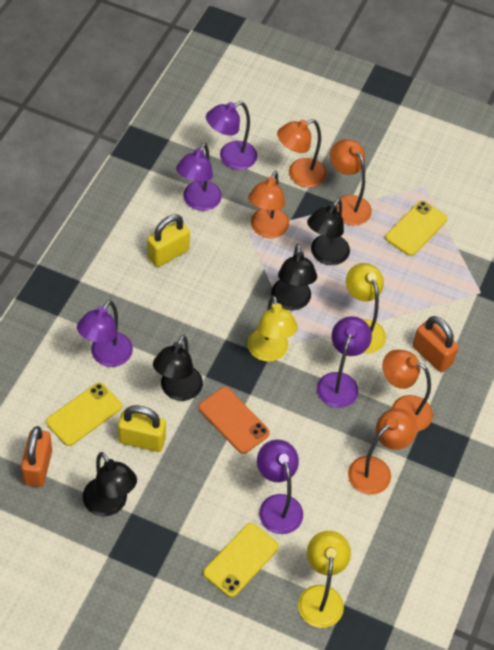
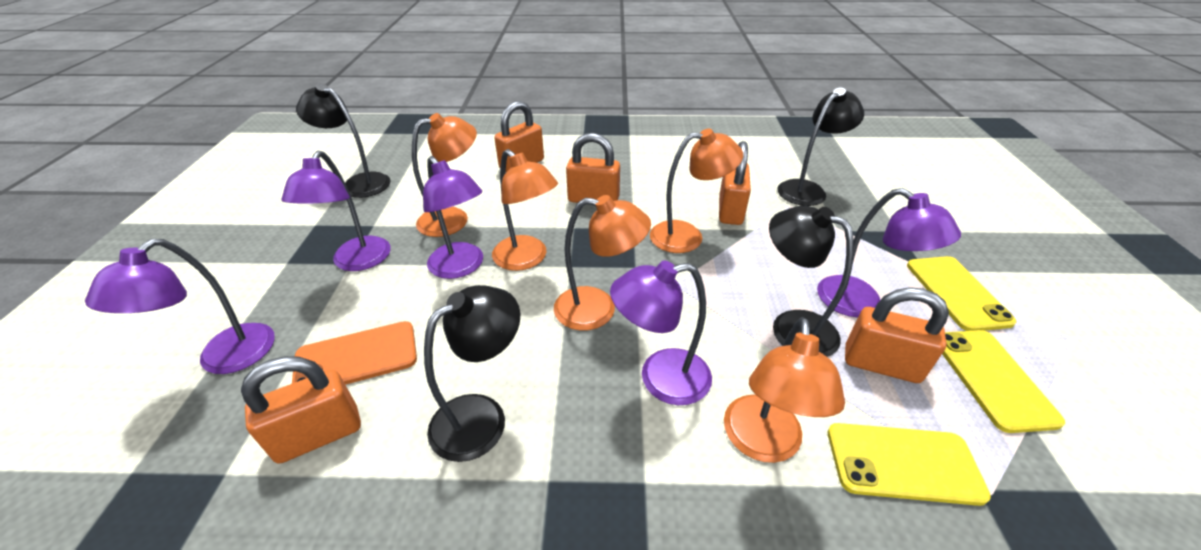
orange padlock: 2 -> 5
yellow lamp: 3 -> 0
yellow padlock: 2 -> 0

